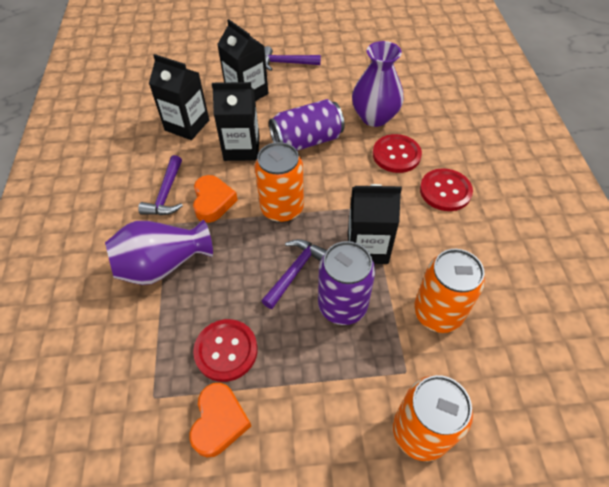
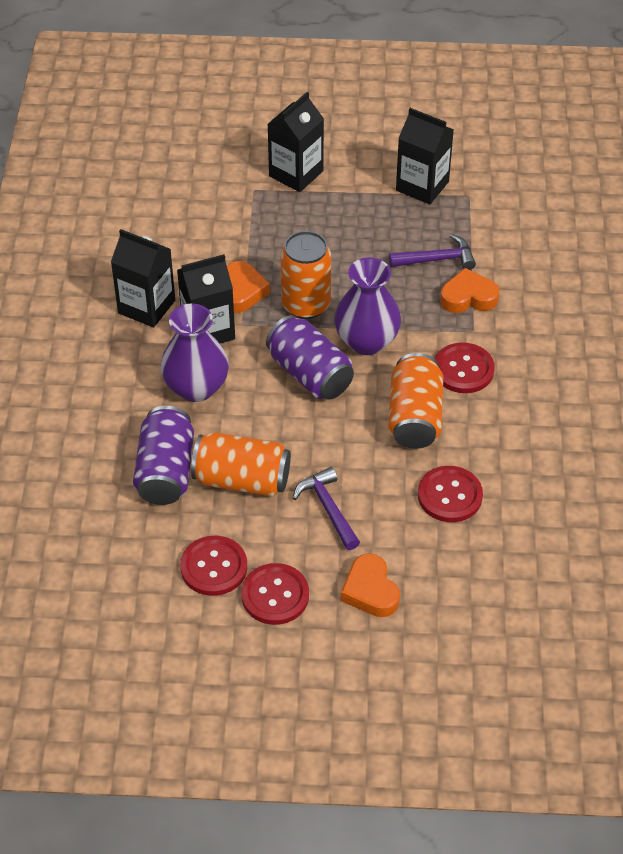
orange heart: 2 -> 3
purple hammer: 3 -> 2
red button: 3 -> 4

